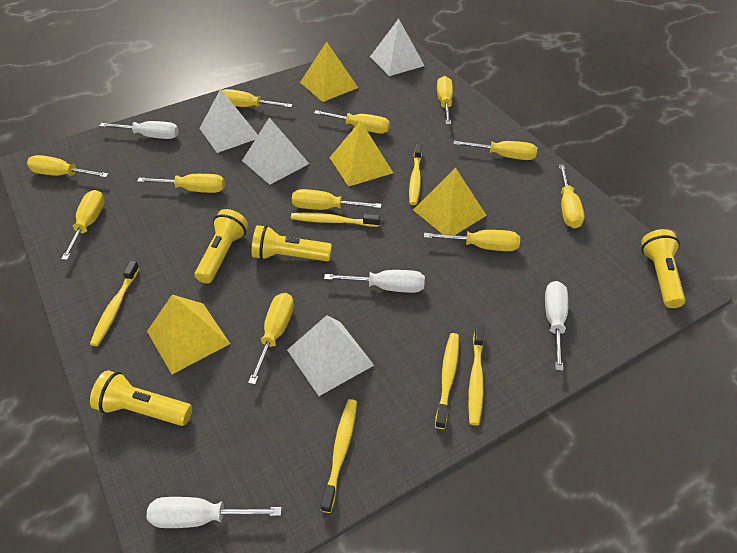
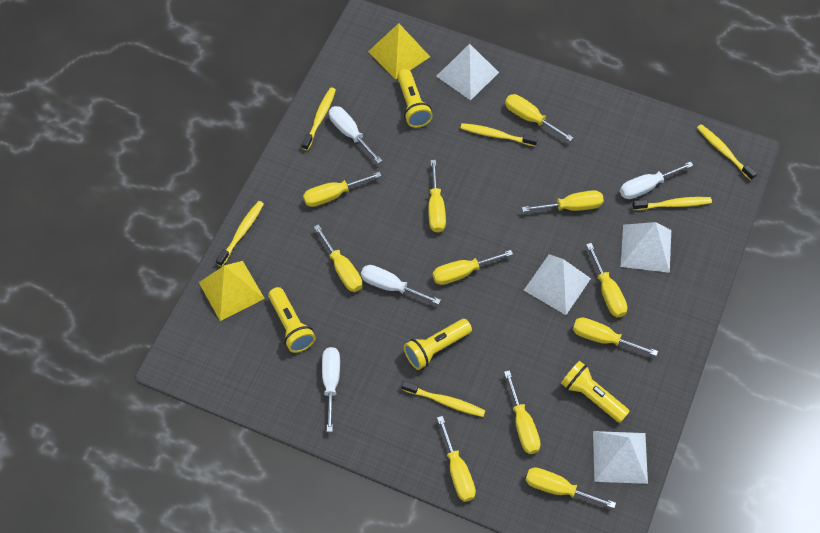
yellow pyramid: 4 -> 2

